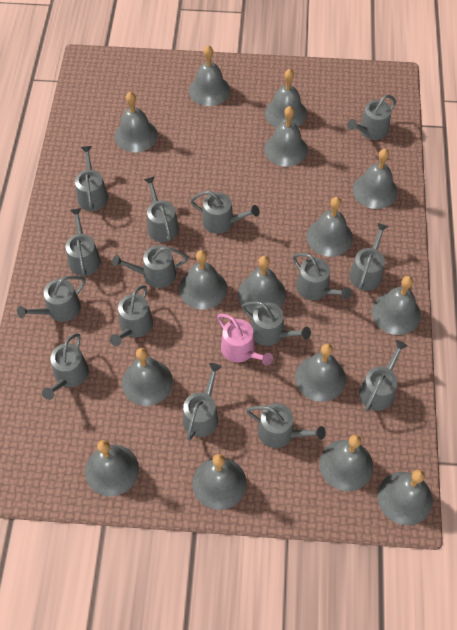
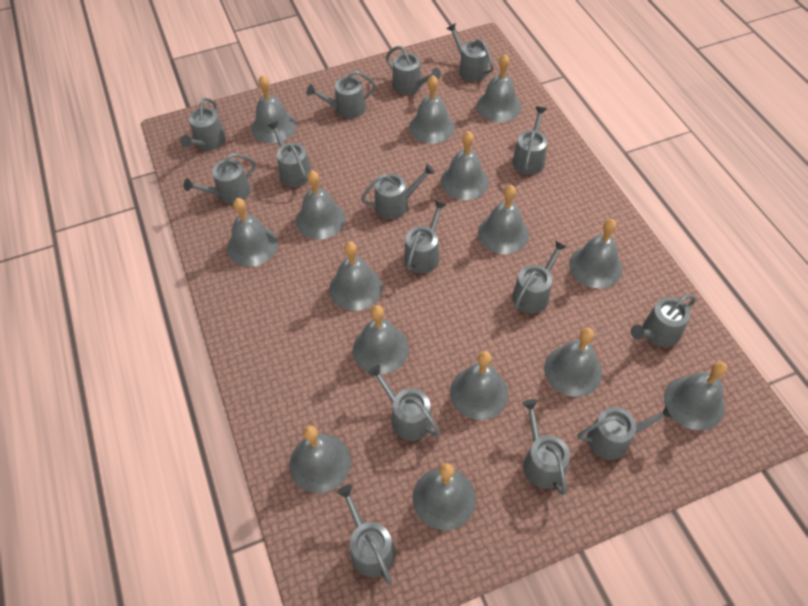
pink watering can: 1 -> 0

